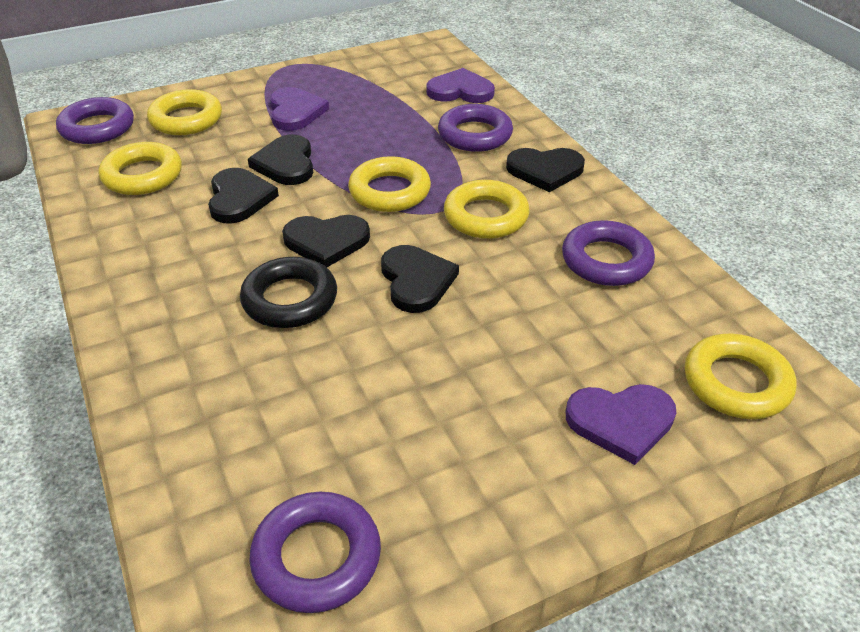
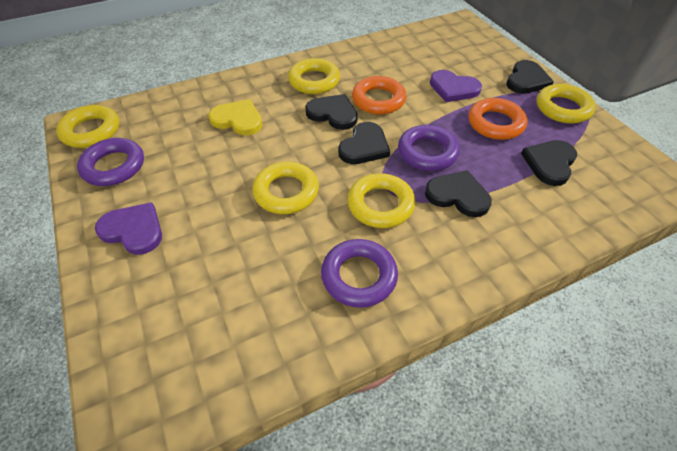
black ring: 1 -> 0
orange ring: 0 -> 2
purple heart: 3 -> 2
purple ring: 4 -> 3
yellow heart: 0 -> 1

